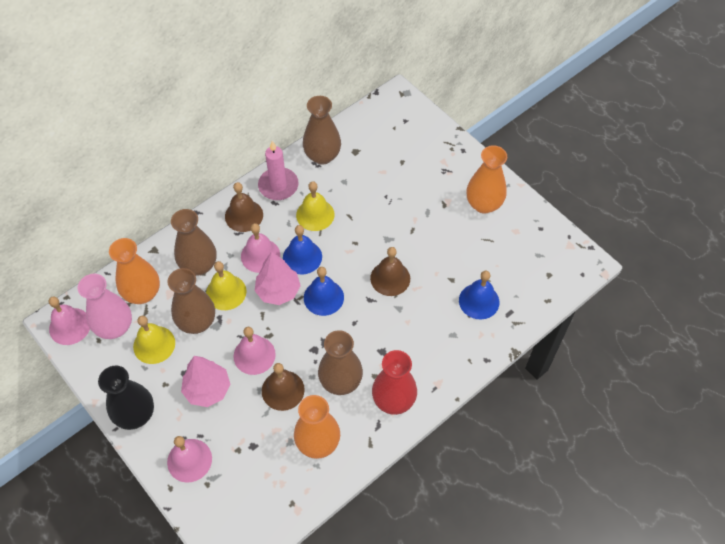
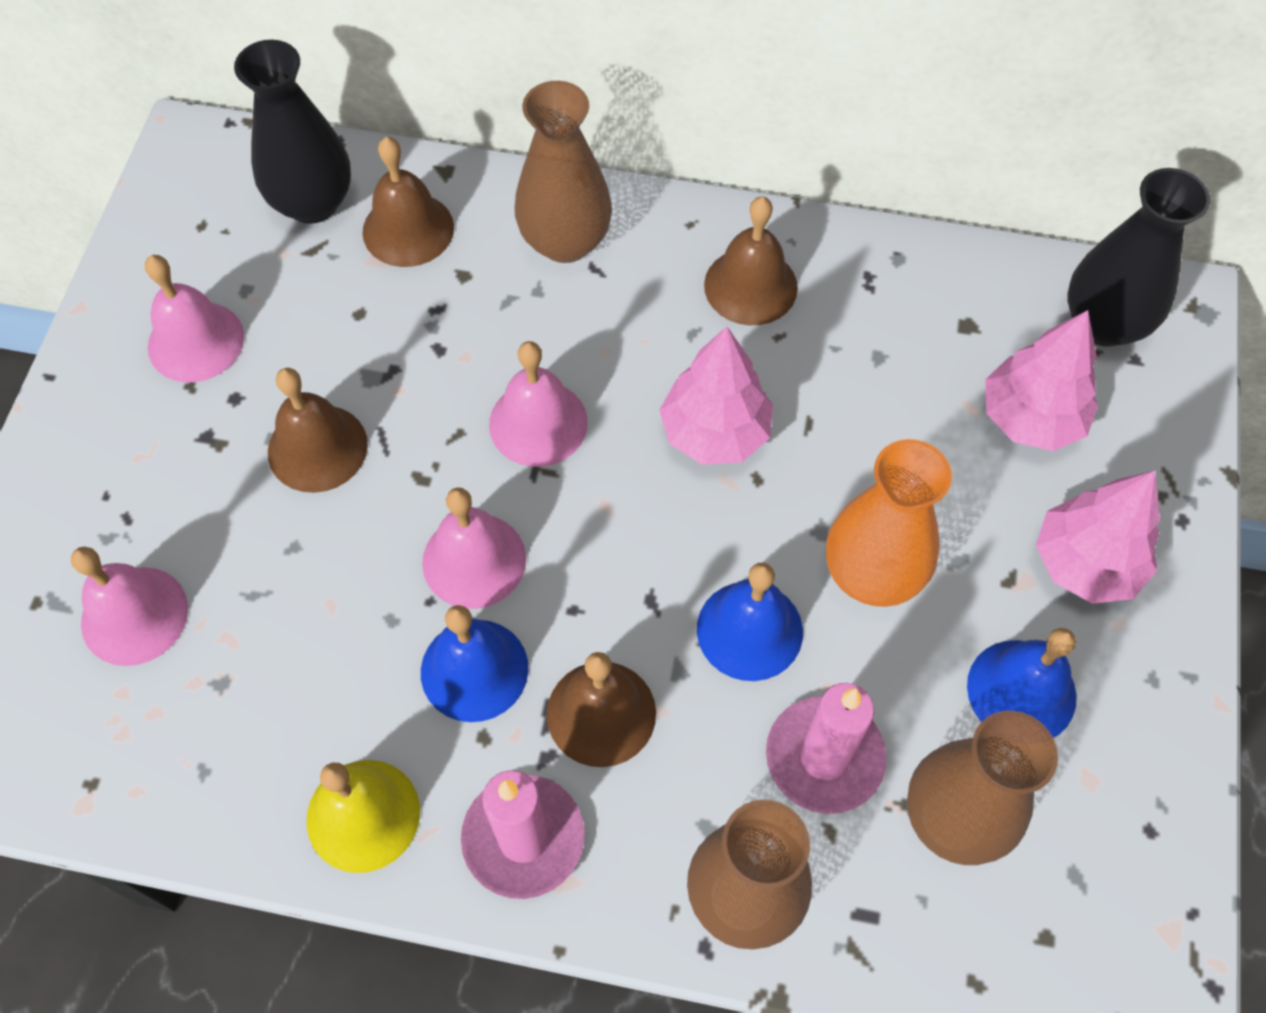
black vase: 1 -> 2
brown bell: 3 -> 4
brown vase: 4 -> 3
orange vase: 3 -> 1
pink candle: 1 -> 2
pink tree: 2 -> 3
pink vase: 1 -> 0
red vase: 1 -> 0
yellow bell: 3 -> 1

